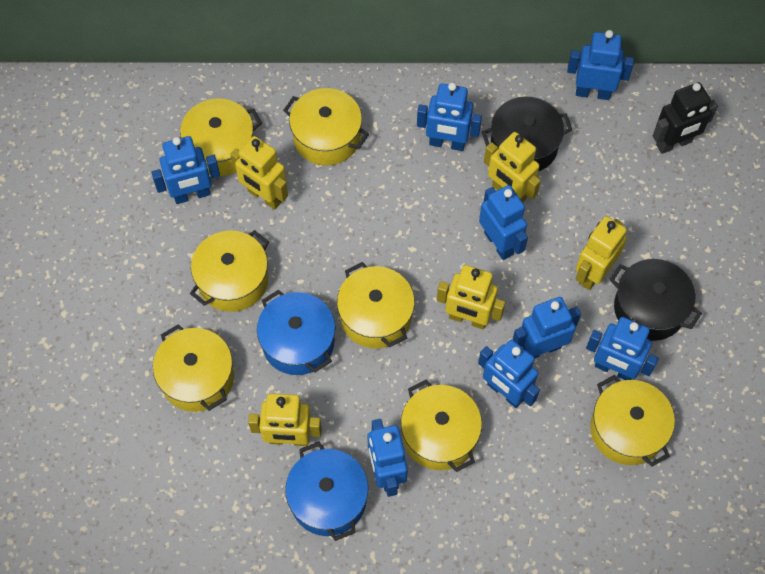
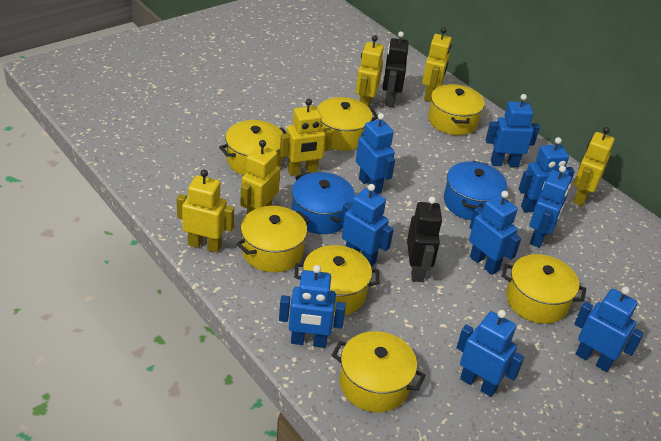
black pot: 2 -> 0
black robot: 1 -> 2
blue robot: 8 -> 9
yellow robot: 5 -> 6

